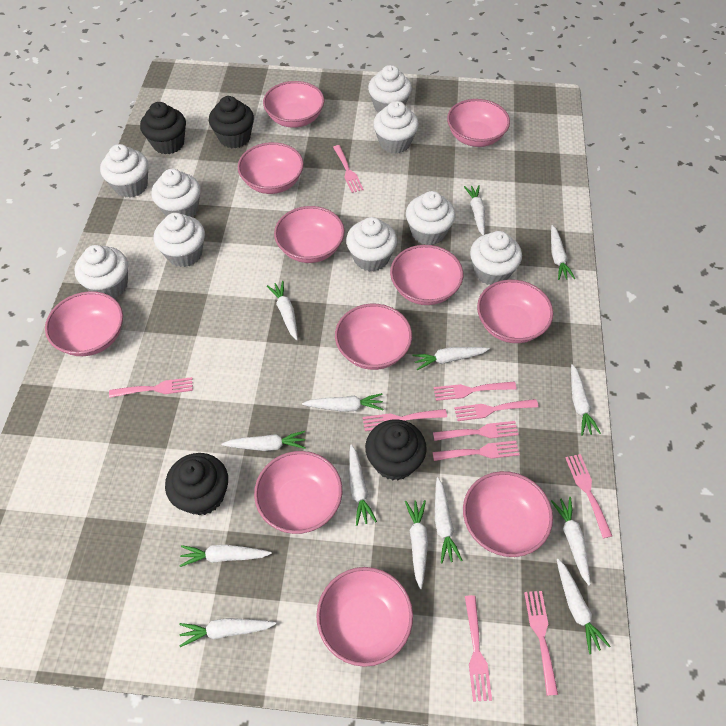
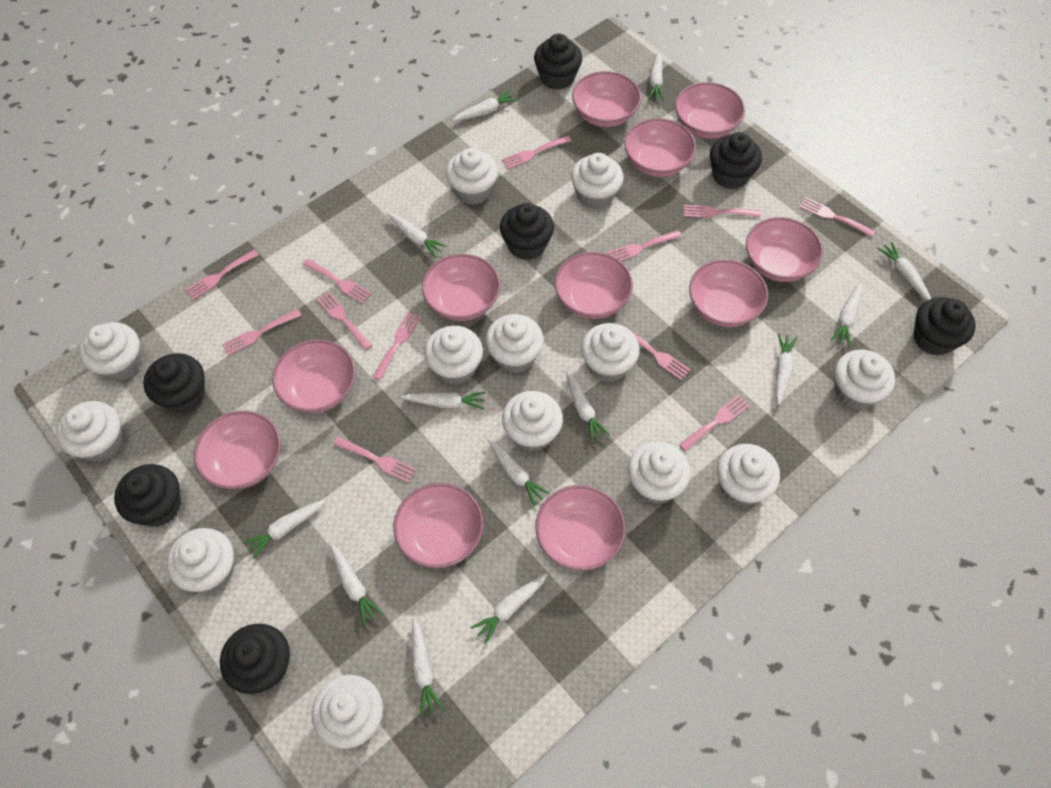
black cupcake: 4 -> 7
pink fork: 10 -> 12
white carrot: 14 -> 13
white cupcake: 9 -> 13

